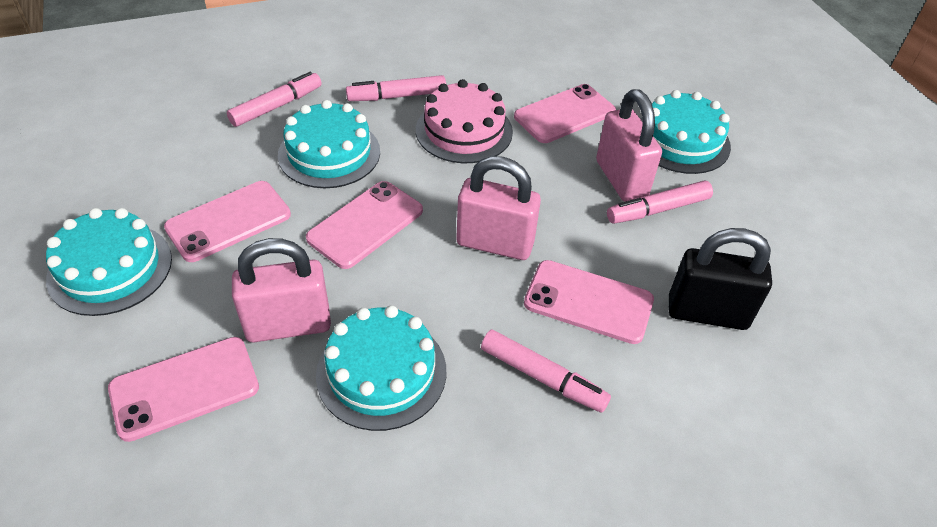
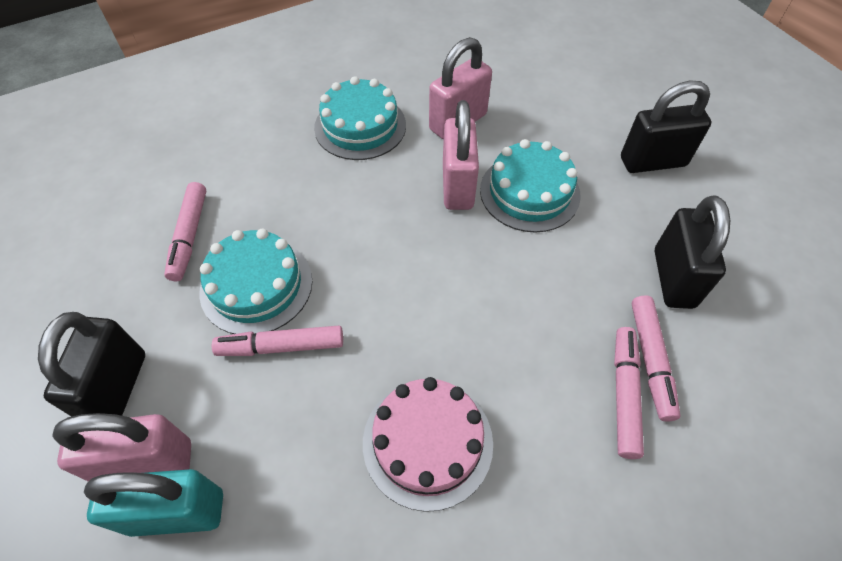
black padlock: 1 -> 3
pink phone: 5 -> 0
turquoise cake: 4 -> 3
turquoise padlock: 0 -> 1

